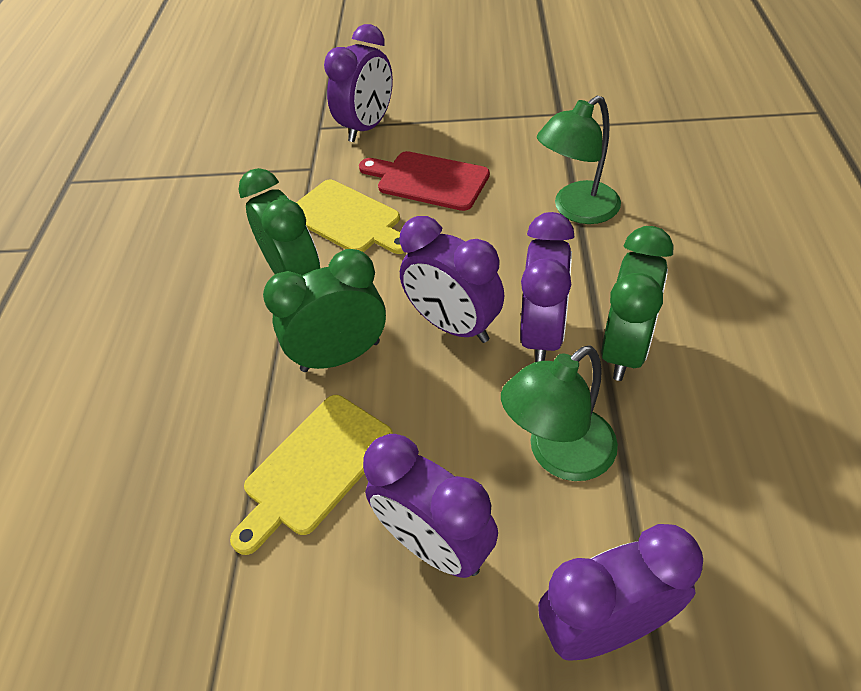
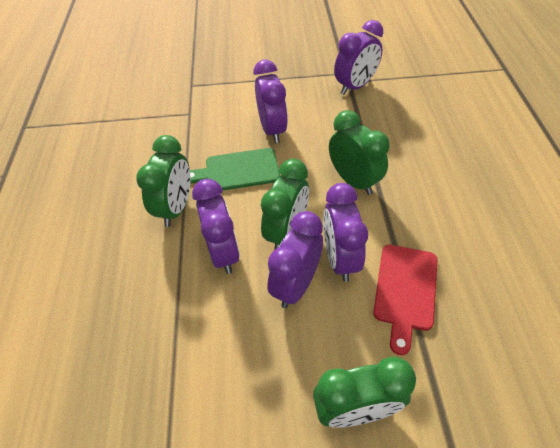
green clock: 3 -> 4
green cutting board: 0 -> 1
green lamp: 2 -> 0
yellow cutting board: 2 -> 0

